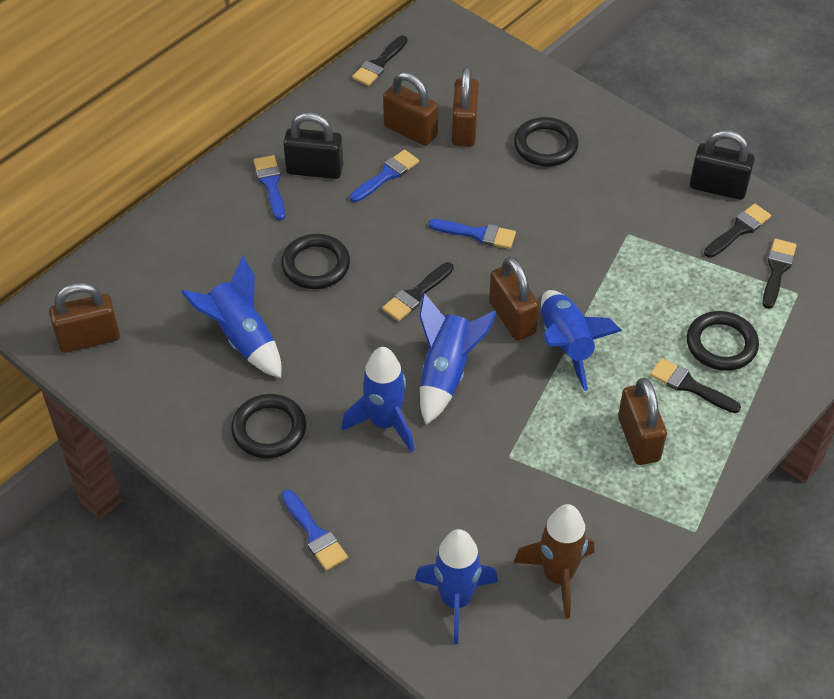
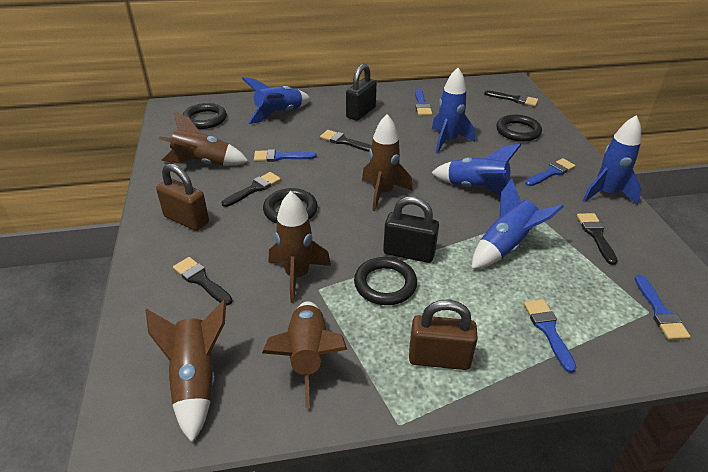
blue brush: 4 -> 5
brown padlock: 5 -> 2
brown rocket: 1 -> 5

